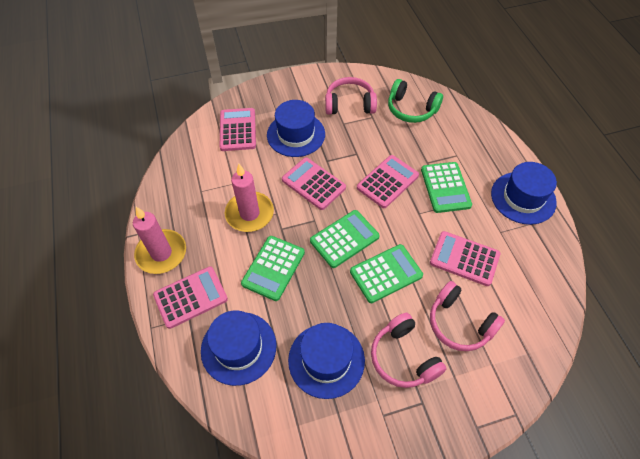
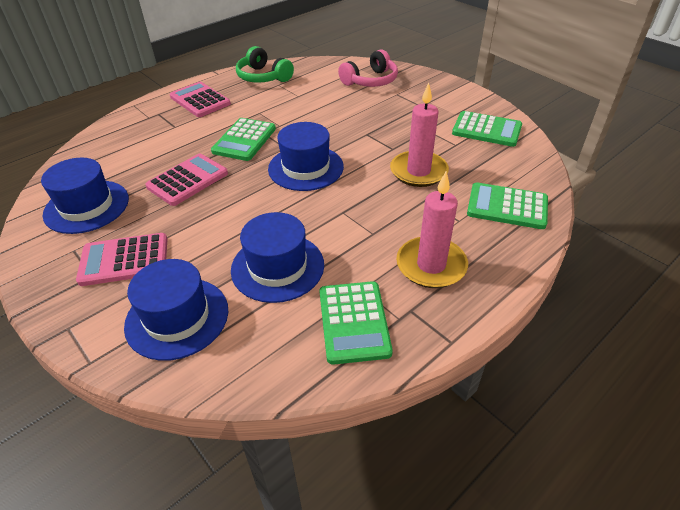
pink calculator: 5 -> 3
pink headphones: 3 -> 1

